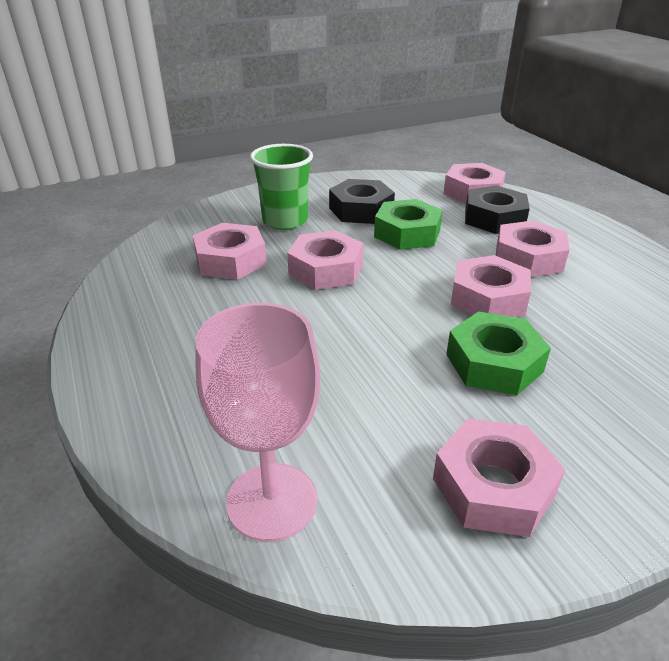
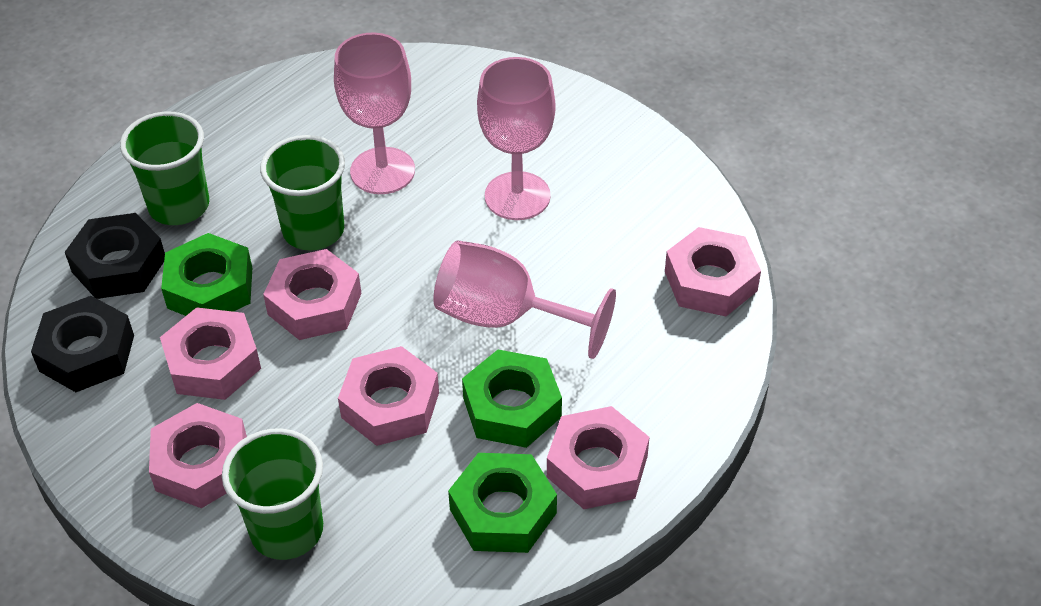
green cup: 1 -> 3
green nut: 2 -> 3
pink goblet: 1 -> 3

